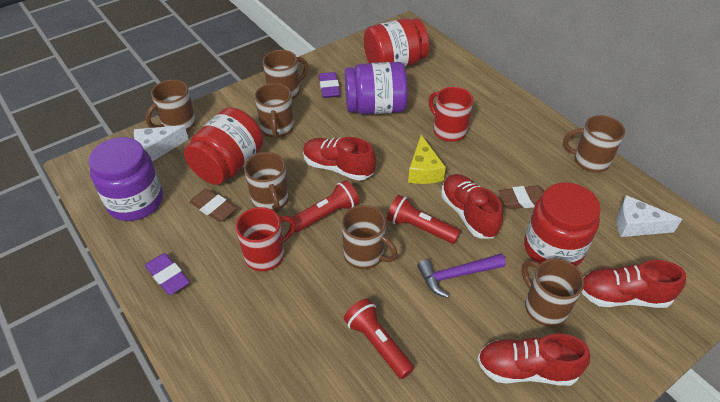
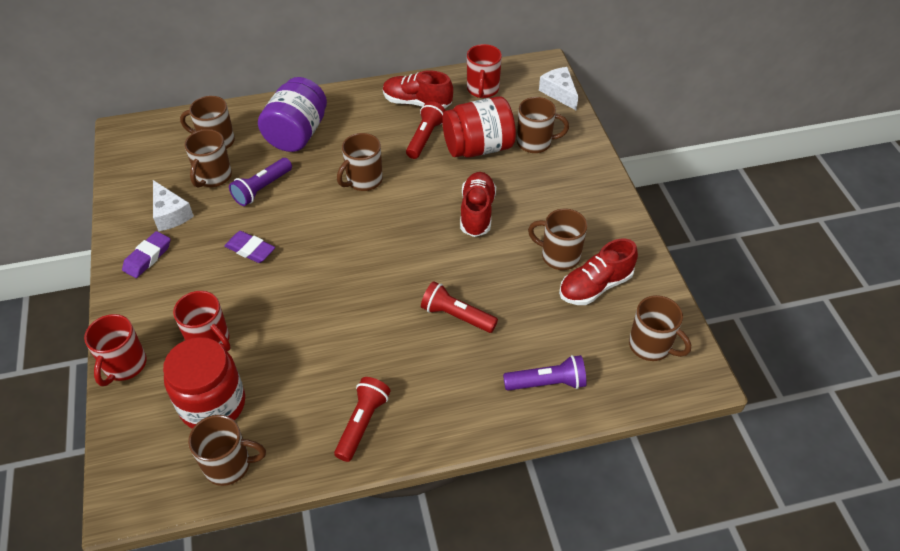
brown eraser: 2 -> 0
purple flashlight: 0 -> 2
purple hammer: 1 -> 0
purple jar: 2 -> 1
red jar: 3 -> 2
red mug: 2 -> 3
red shoe: 4 -> 3
yellow cheese: 1 -> 0

